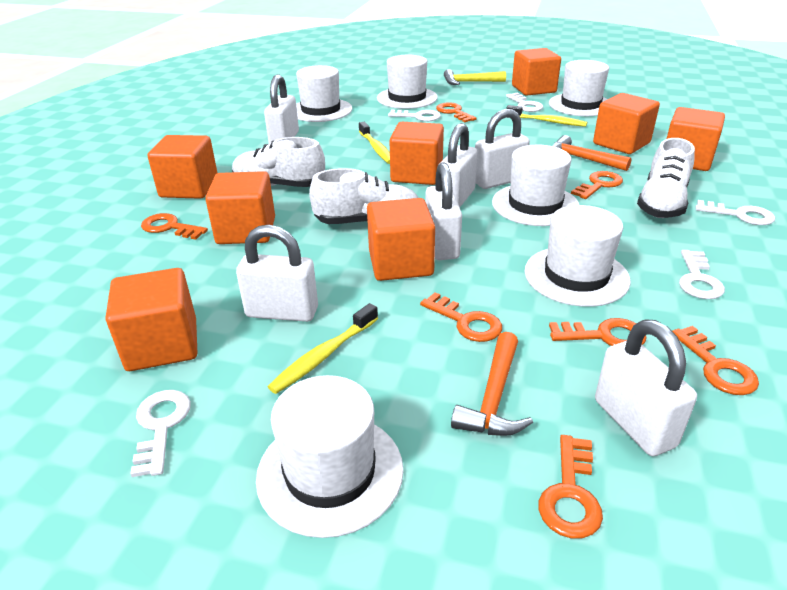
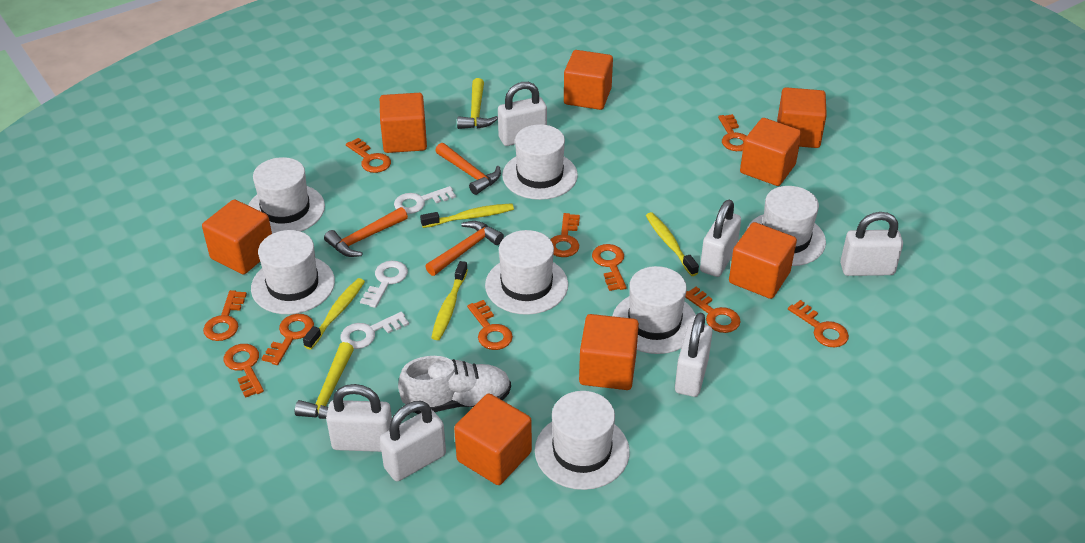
orange hammer: 2 -> 3
orange key: 7 -> 10
white hat: 6 -> 7
white key: 5 -> 3
white shoe: 3 -> 1
yellow hammer: 1 -> 2
yellow toothbrush: 3 -> 4

